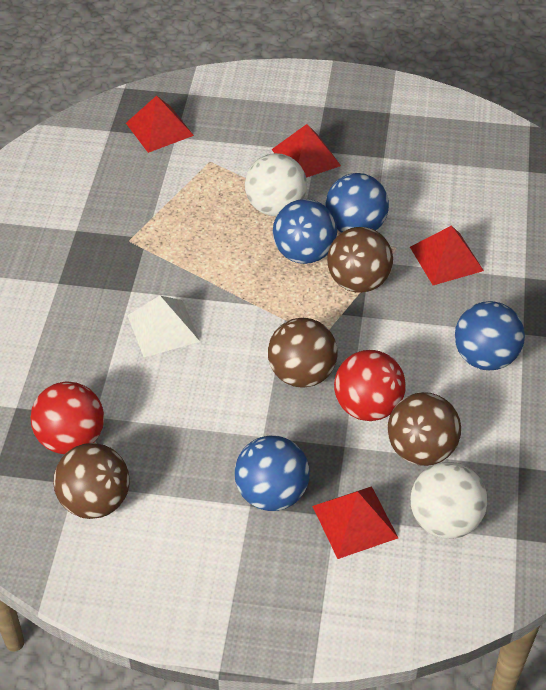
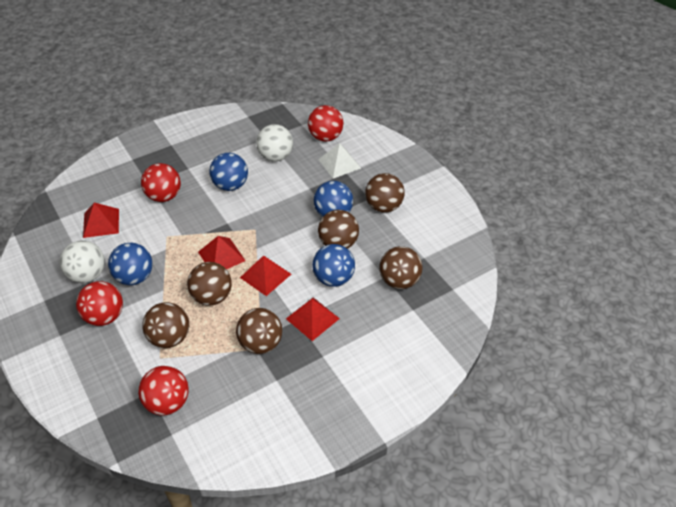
brown ball: 4 -> 6
red ball: 2 -> 4

